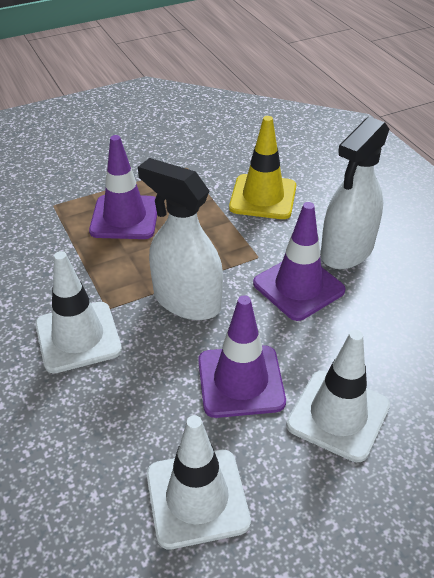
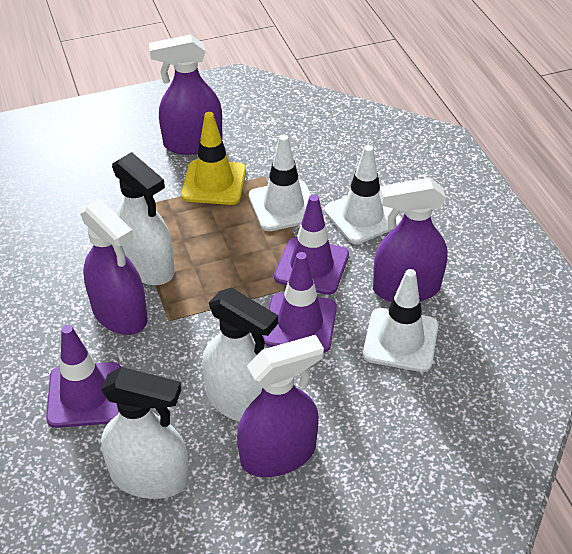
purple spray bottle: 0 -> 4
white spray bottle: 2 -> 3

